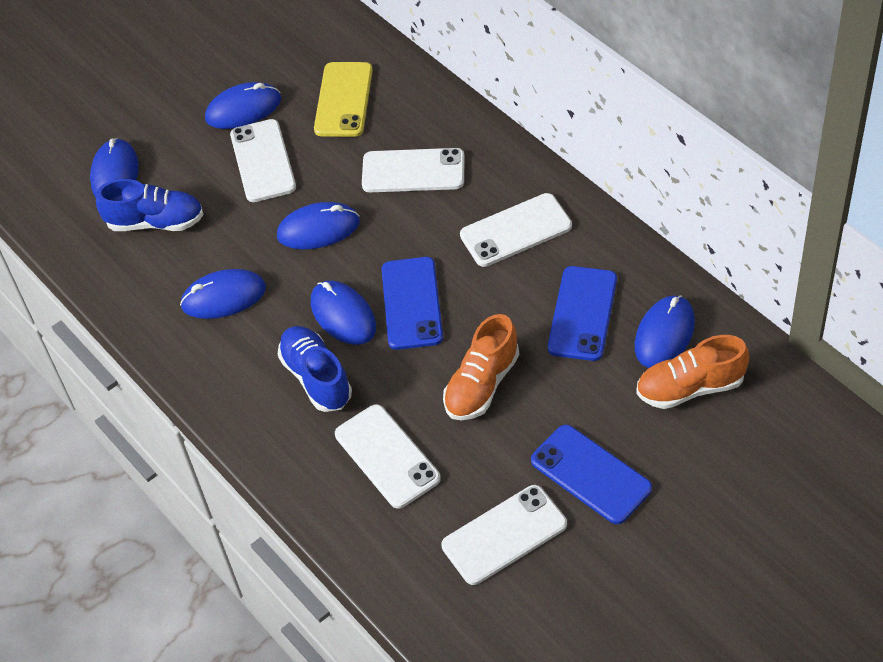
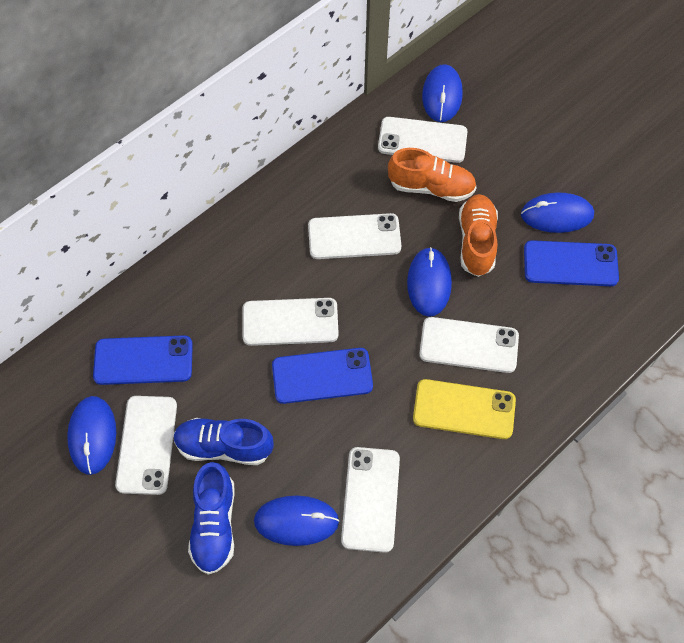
blue mouse: 6 -> 5
white phone: 5 -> 6

